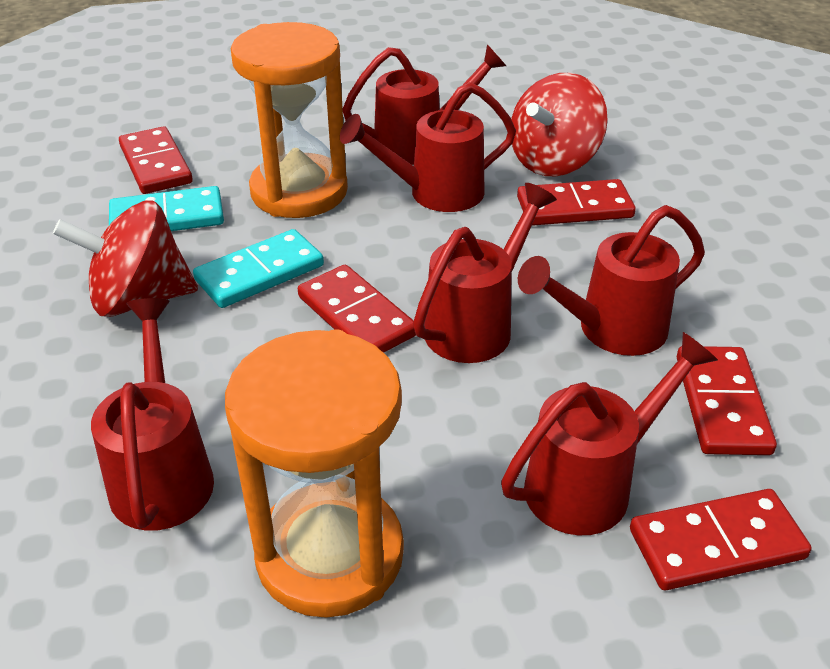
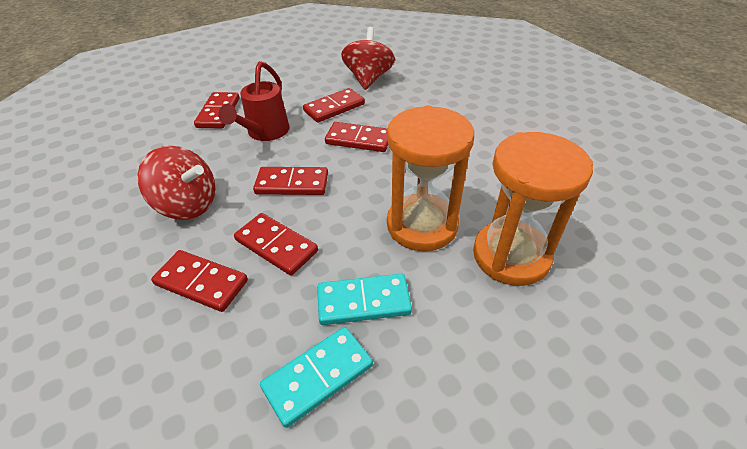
red domino: 5 -> 6
red watering can: 6 -> 1

